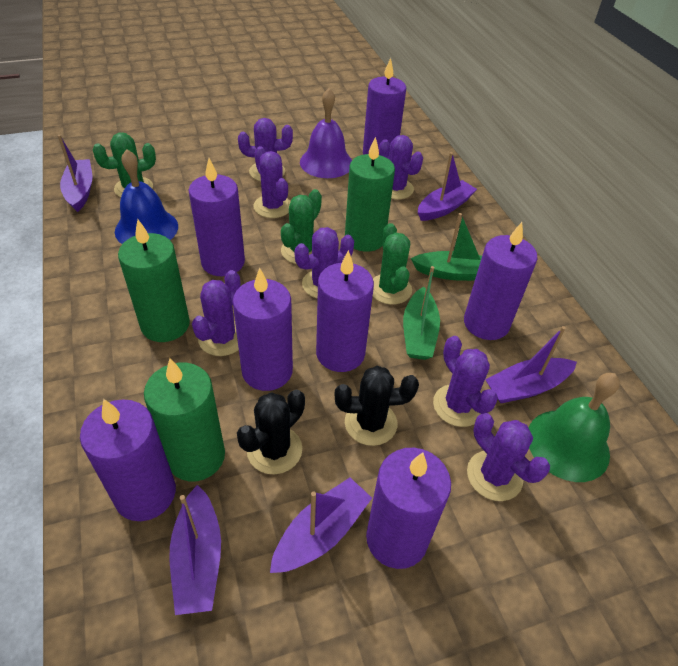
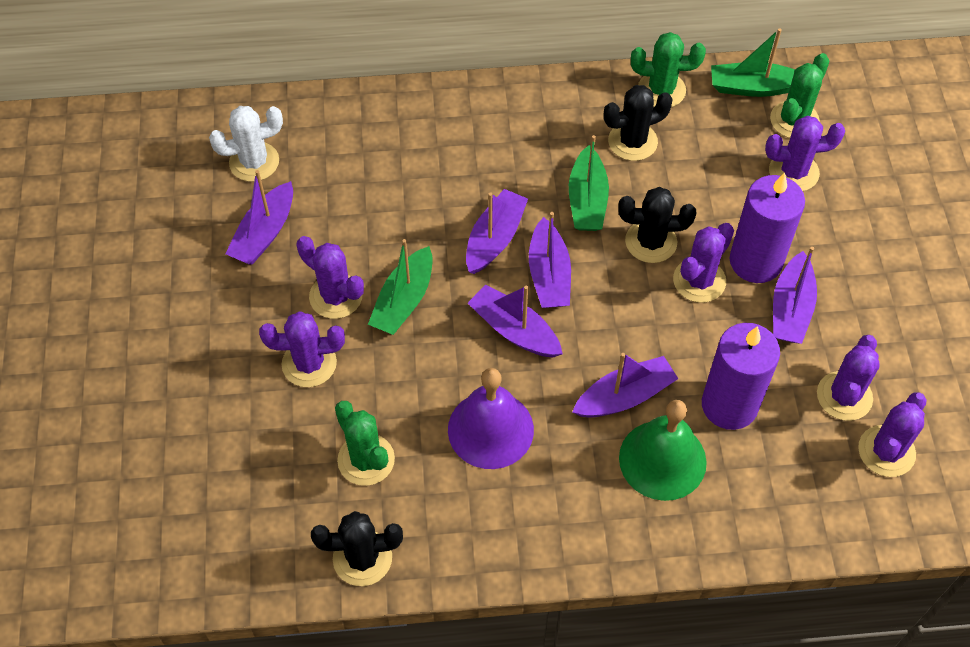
black cactus: 2 -> 3
blue bell: 1 -> 0
green boat: 2 -> 3
green candle: 3 -> 0
purple boat: 5 -> 6
purple cactus: 7 -> 6
purple candle: 7 -> 2
white cactus: 0 -> 1

